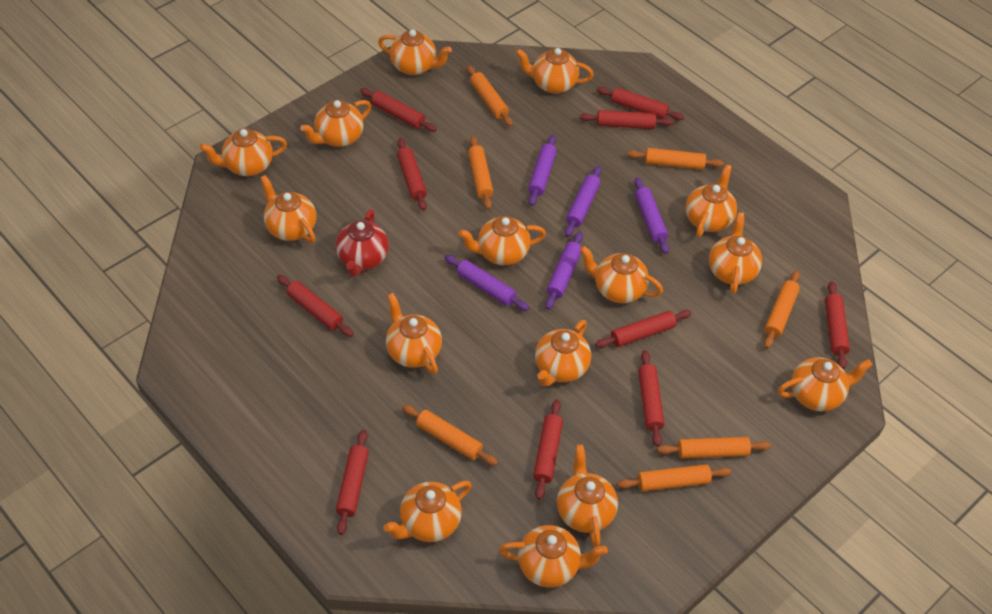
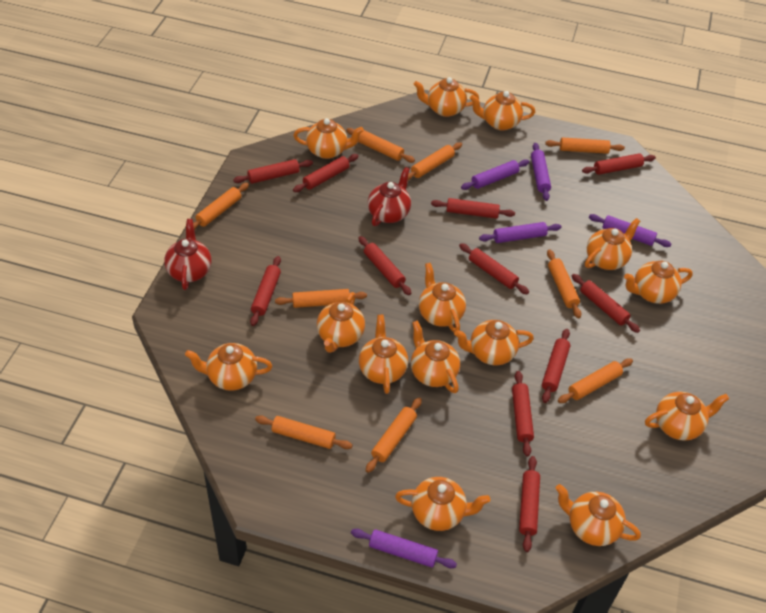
orange rolling pin: 7 -> 9
orange teapot: 15 -> 14
red rolling pin: 10 -> 11
red teapot: 1 -> 2

